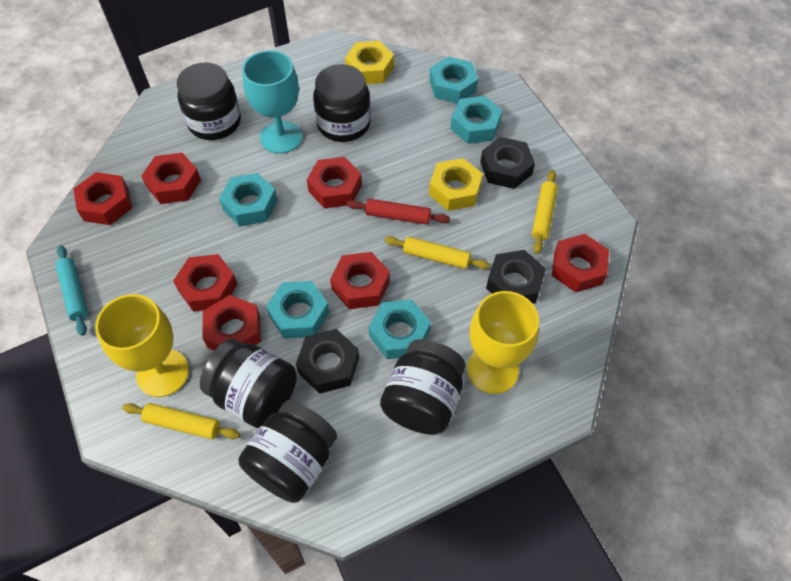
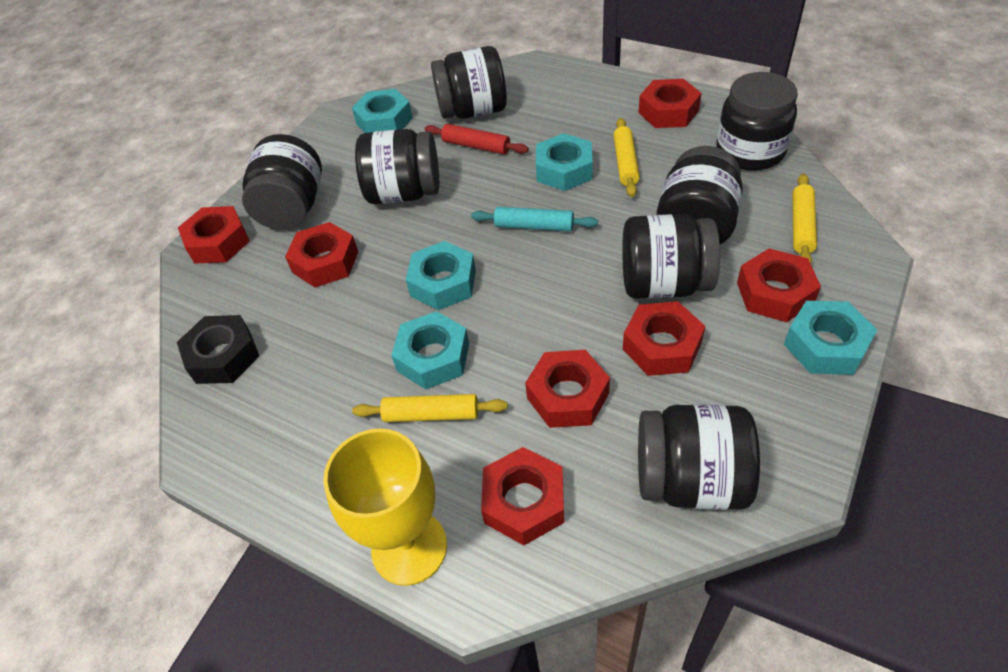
black jar: 5 -> 7
black nut: 3 -> 1
turquoise goblet: 1 -> 0
yellow goblet: 2 -> 1
yellow nut: 2 -> 0

